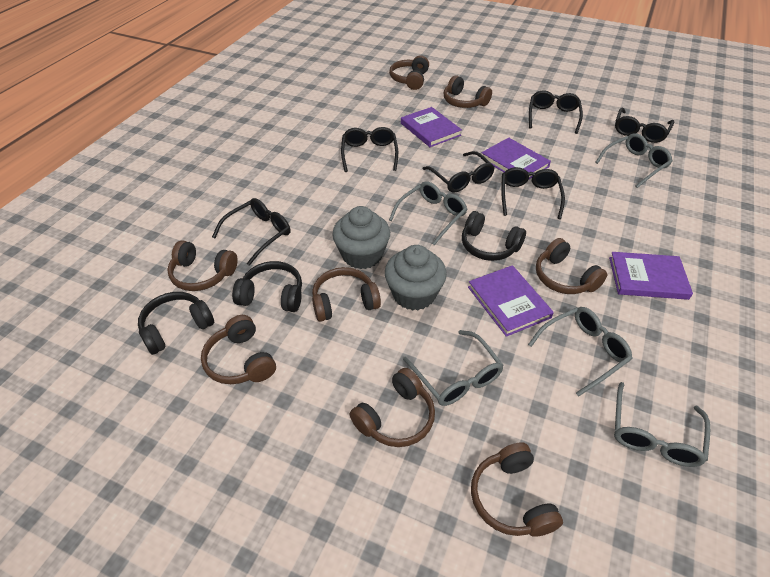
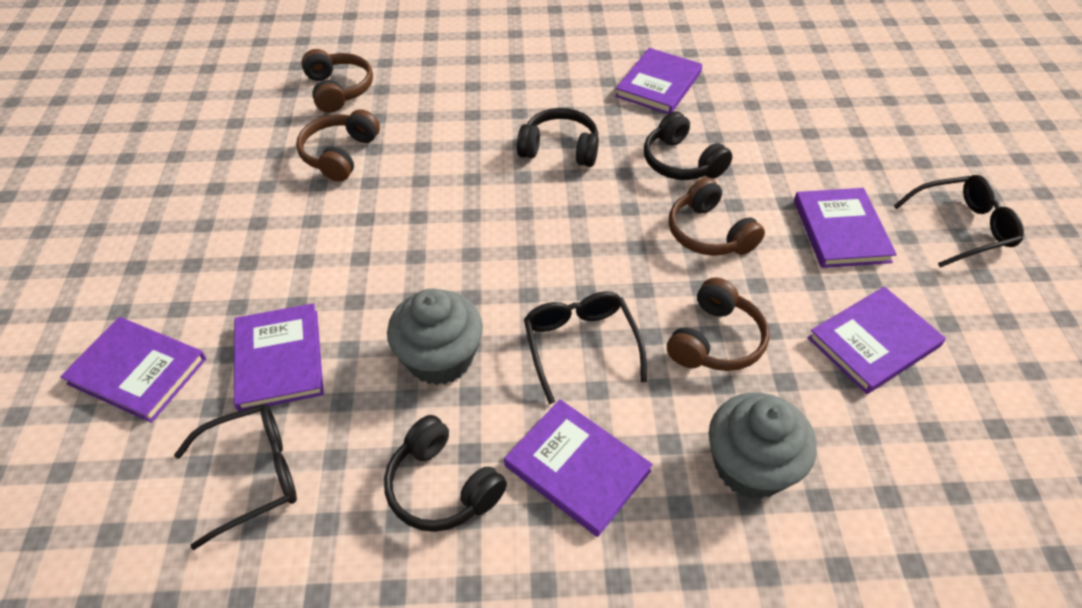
black glasses: 6 -> 3
brown headphones: 8 -> 4
grey glasses: 5 -> 0
purple book: 4 -> 6

